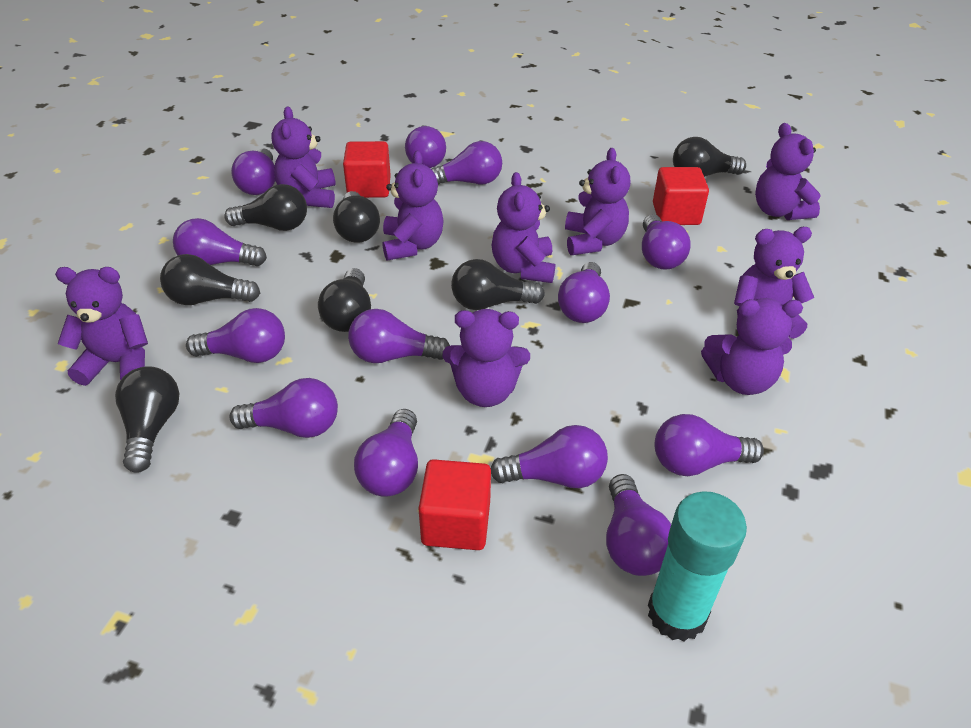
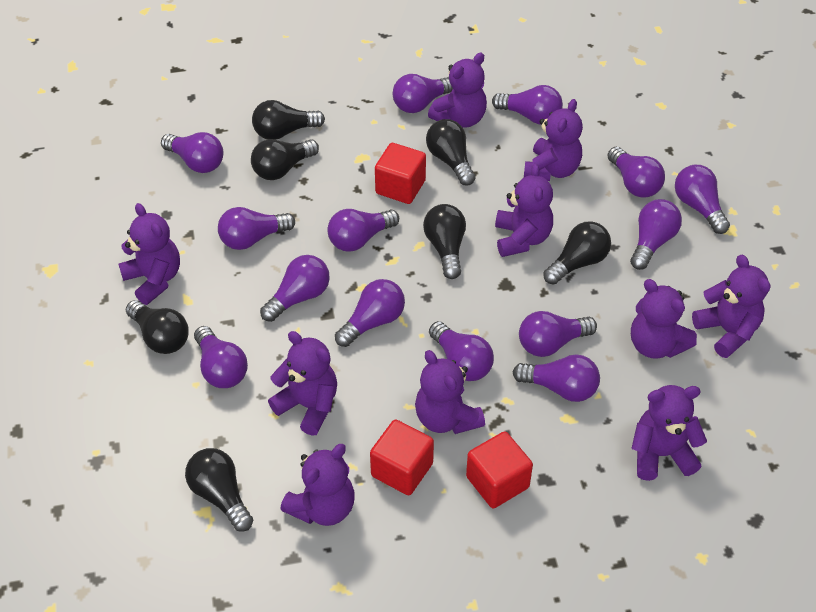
purple light bulb: 13 -> 14
purple teddy bear: 9 -> 10
turquoise glue stick: 1 -> 0

